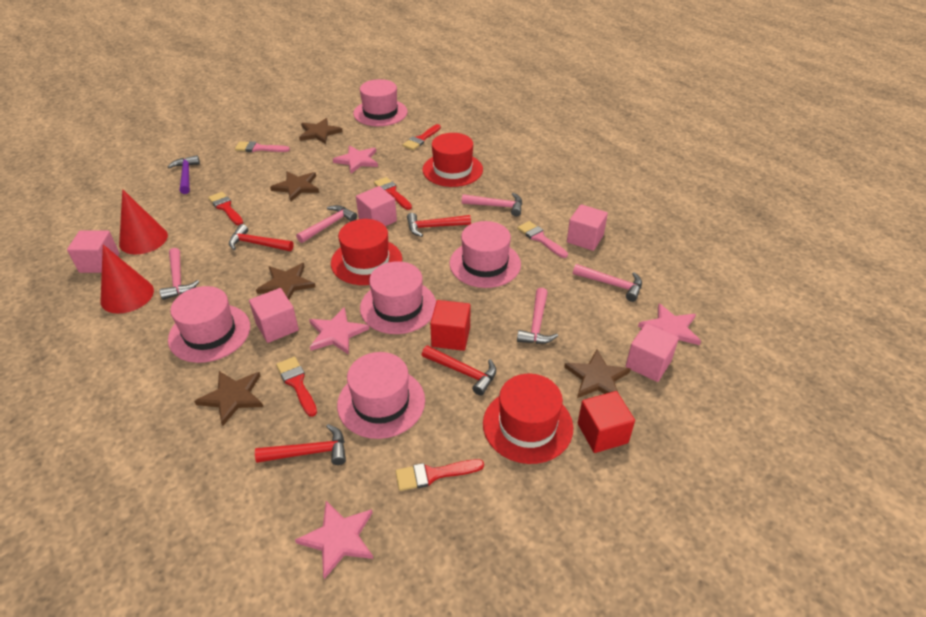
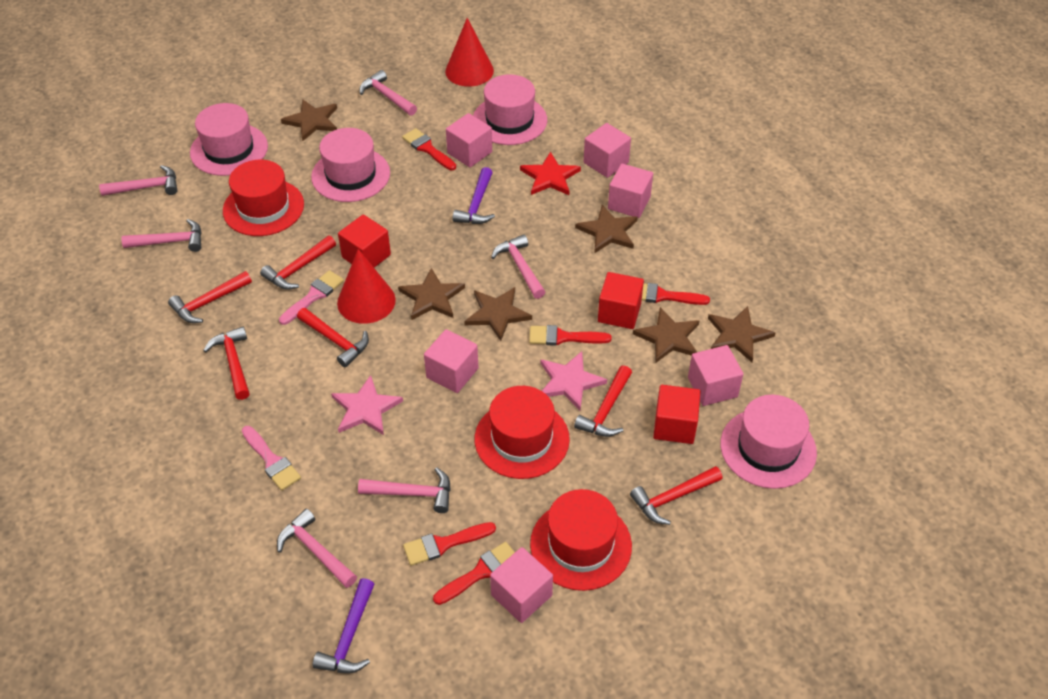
brown star: 5 -> 6
pink cube: 5 -> 6
pink hammer: 5 -> 6
pink hat: 5 -> 4
pink star: 4 -> 2
purple hammer: 1 -> 2
red cube: 2 -> 3
red hammer: 4 -> 6
red star: 0 -> 1

